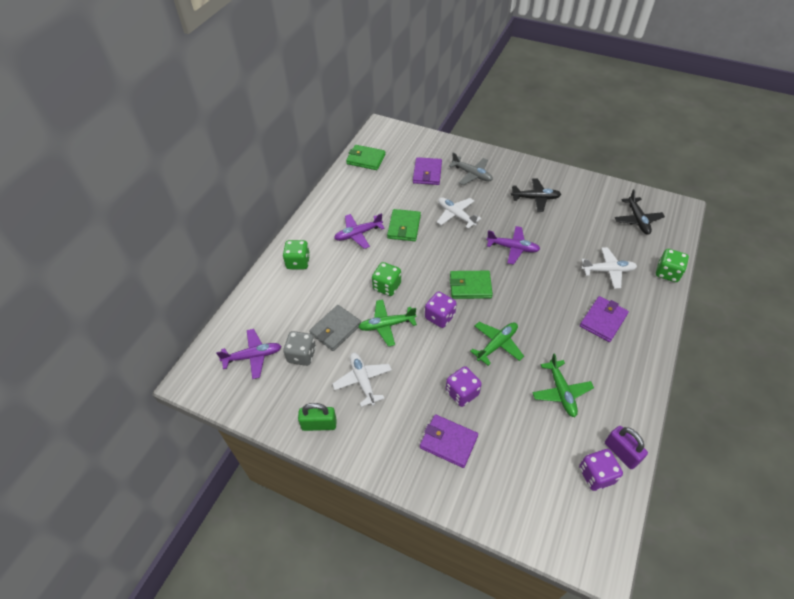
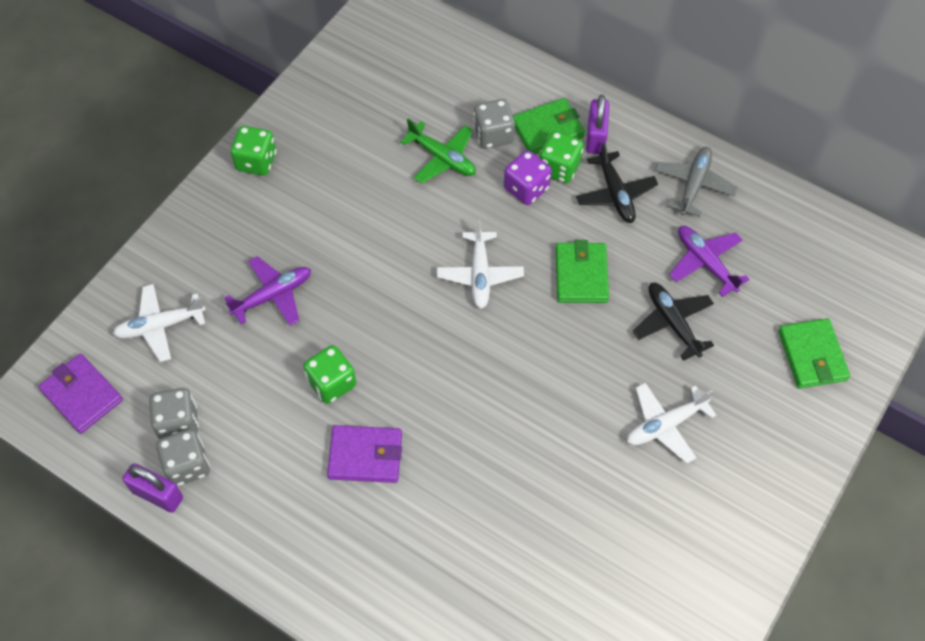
green padlock: 1 -> 0
green plane: 3 -> 1
grey dice: 1 -> 3
grey wallet: 1 -> 0
purple dice: 3 -> 1
purple padlock: 1 -> 2
purple plane: 3 -> 2
purple wallet: 3 -> 2

